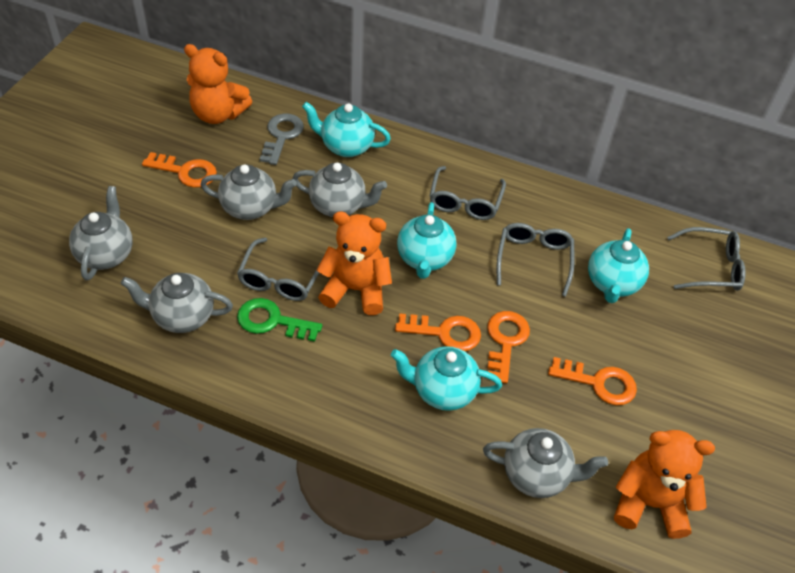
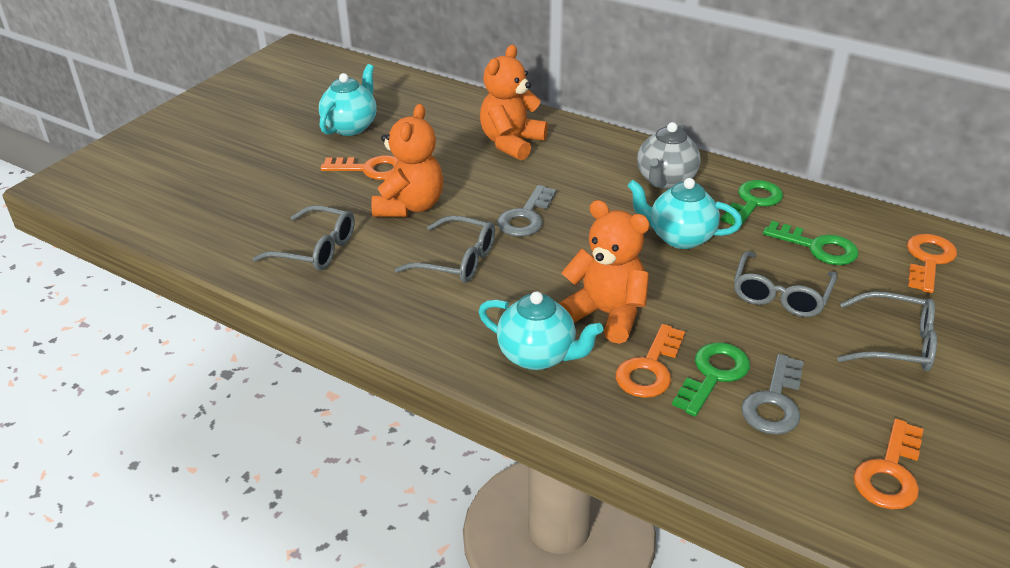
green key: 1 -> 3
grey key: 1 -> 2
grey teapot: 5 -> 1
turquoise teapot: 4 -> 3

